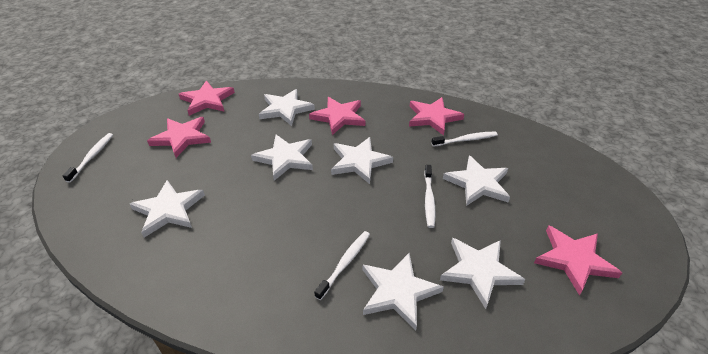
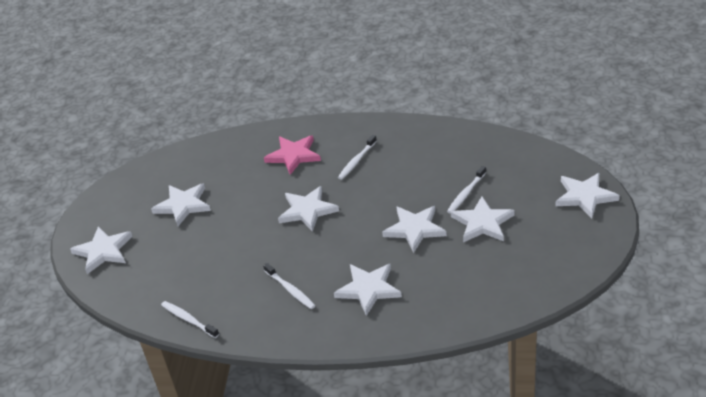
pink star: 5 -> 1

